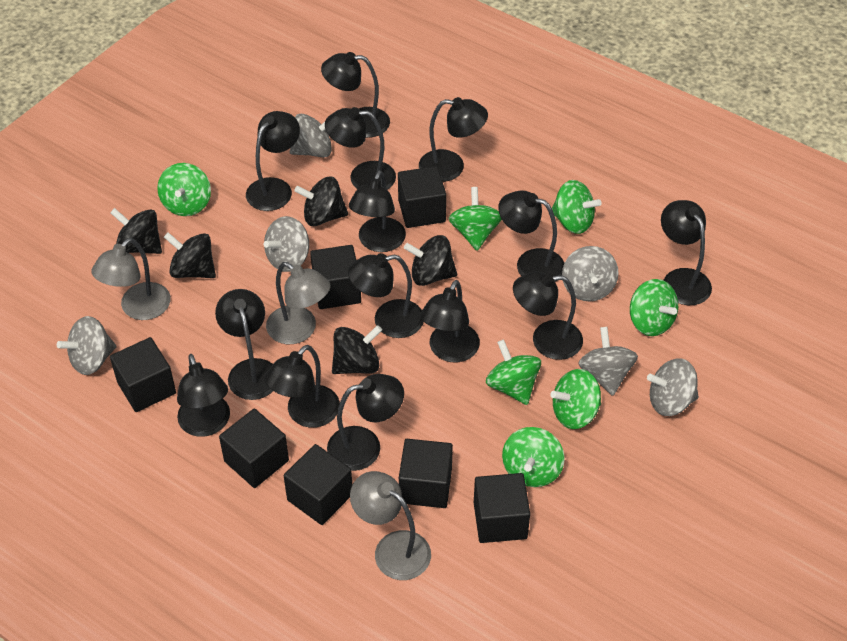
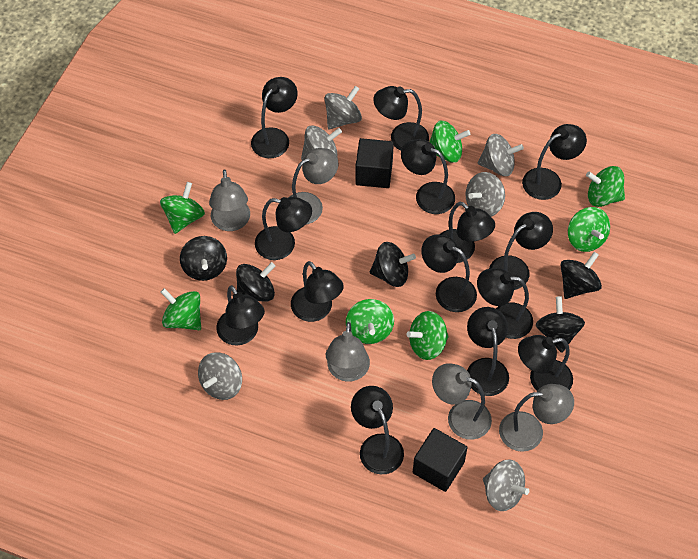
black cube: 7 -> 2
grey lamp: 3 -> 5

